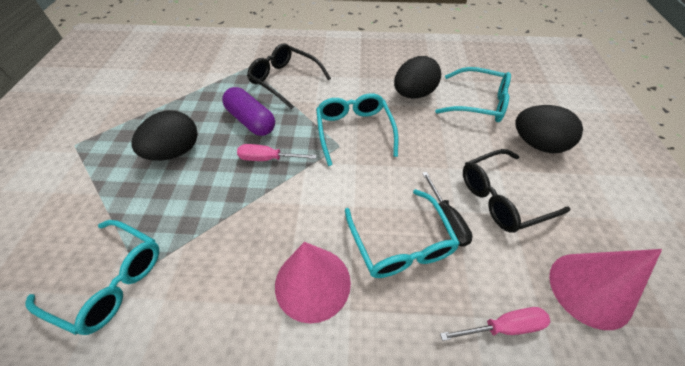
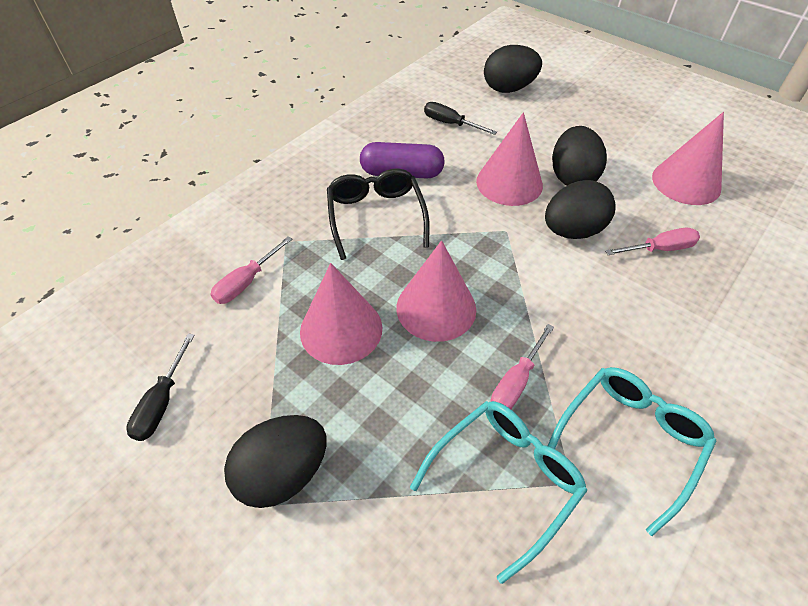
black egg: 3 -> 4
black glasses: 2 -> 1
black screwdriver: 1 -> 2
pink cone: 2 -> 4
pink screwdriver: 2 -> 3
turquoise glasses: 4 -> 2

